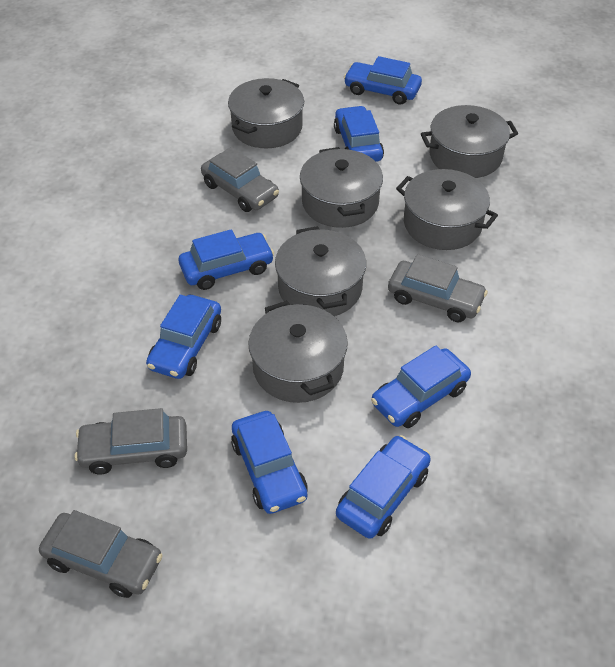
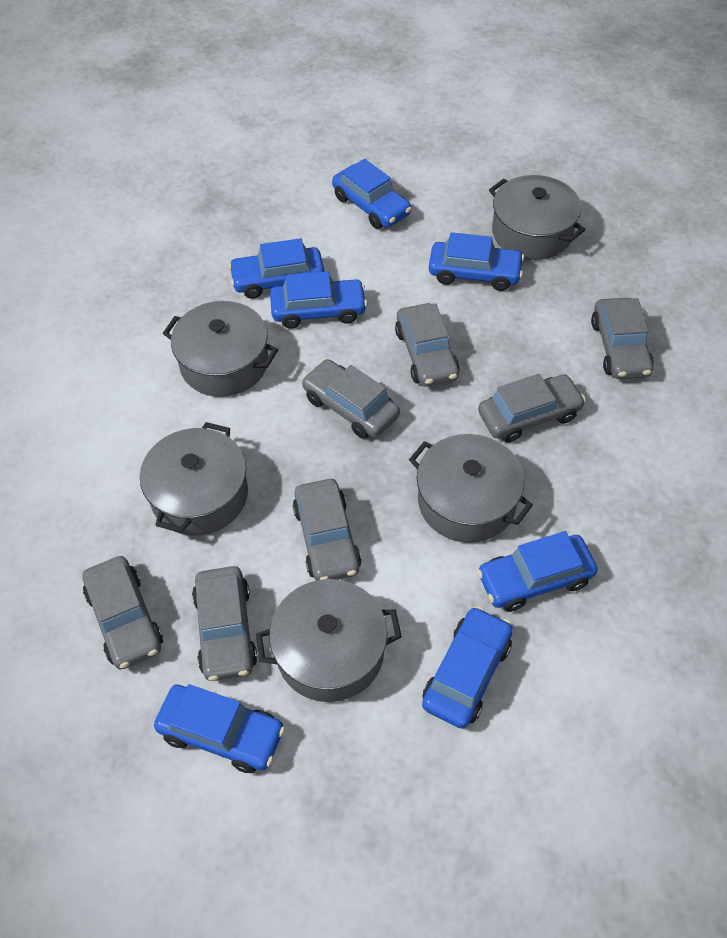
grey car: 4 -> 7
grey pot: 6 -> 5

